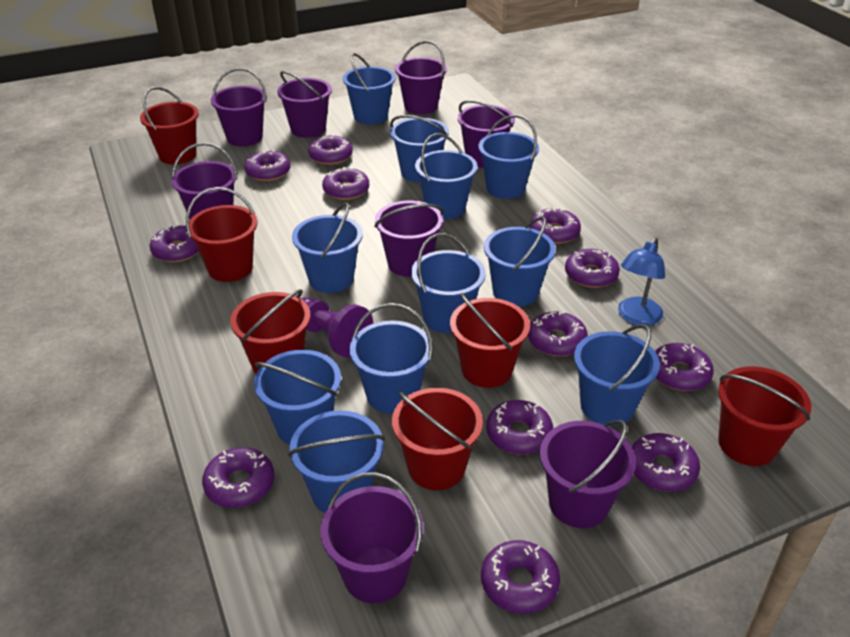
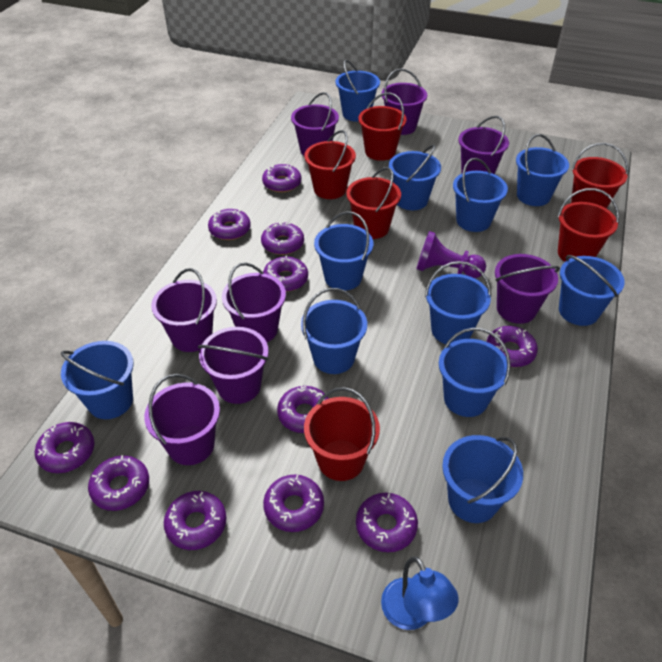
purple donut: 12 -> 11

